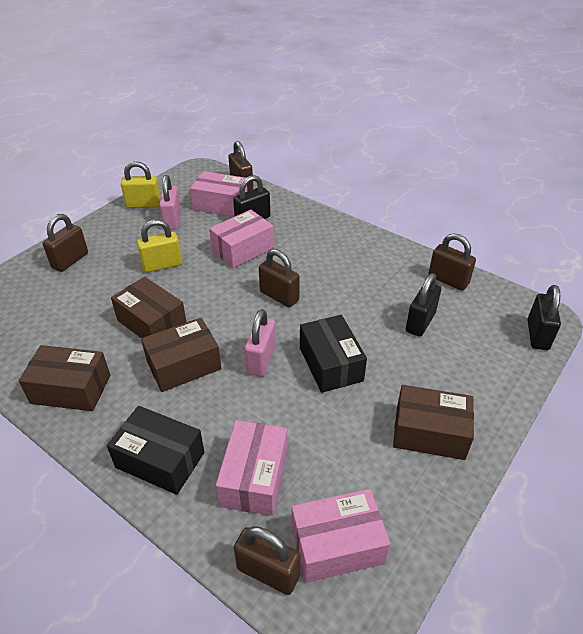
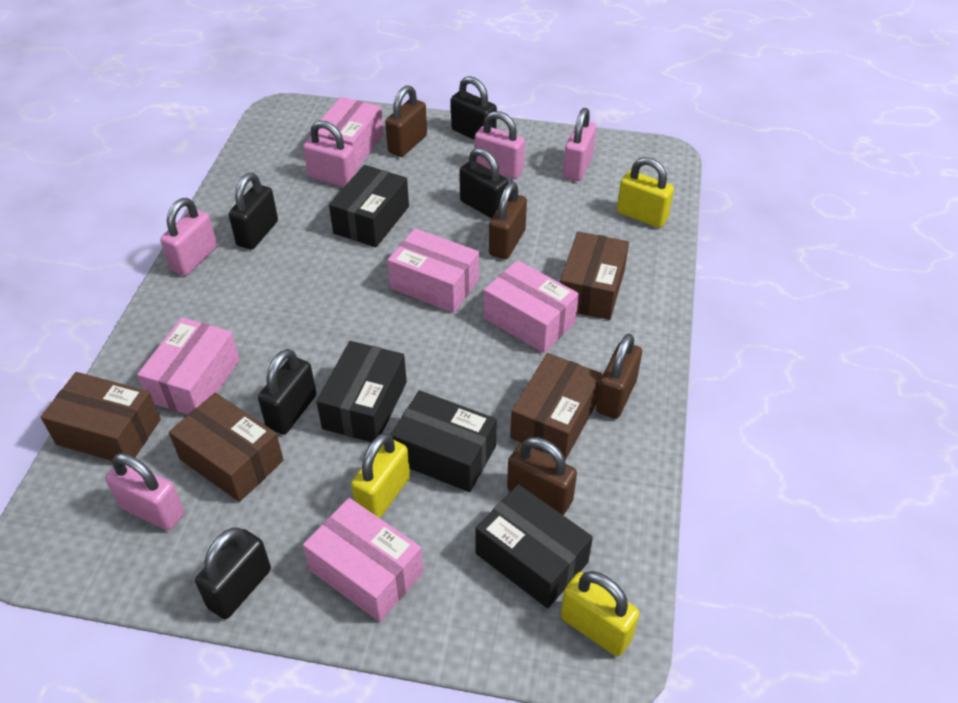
black box: 2 -> 4
black padlock: 3 -> 5
brown padlock: 5 -> 4
pink box: 4 -> 5
pink padlock: 2 -> 5
yellow padlock: 2 -> 3

